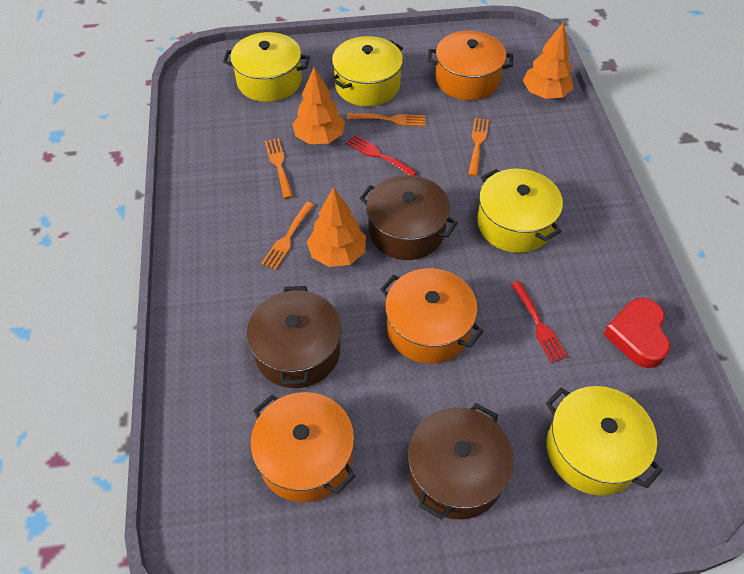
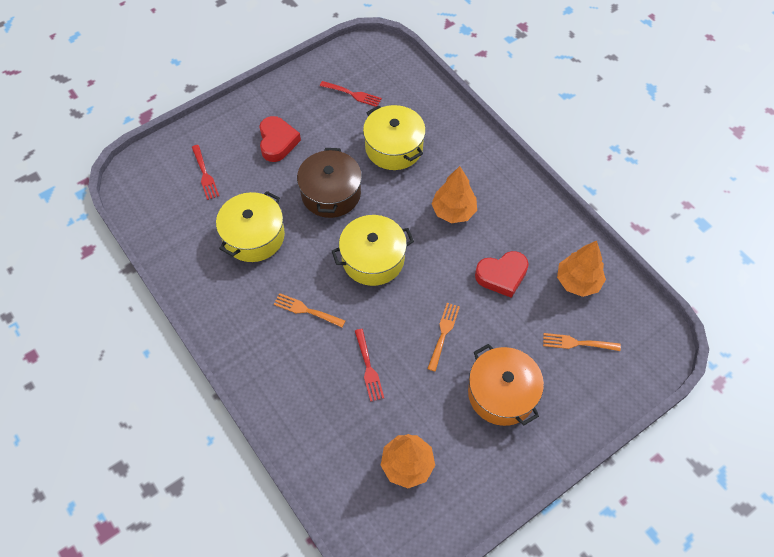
brown pot: 3 -> 1
orange fork: 4 -> 3
orange pot: 3 -> 1
red fork: 2 -> 3
red heart: 1 -> 2
yellow pot: 4 -> 3

